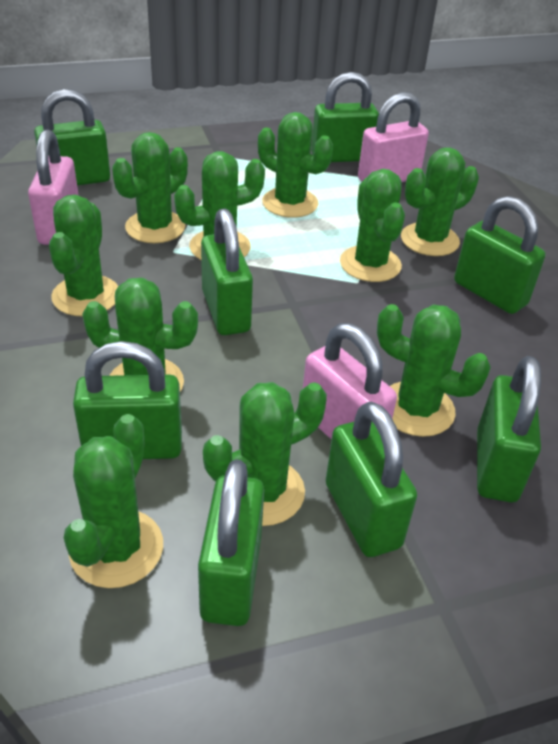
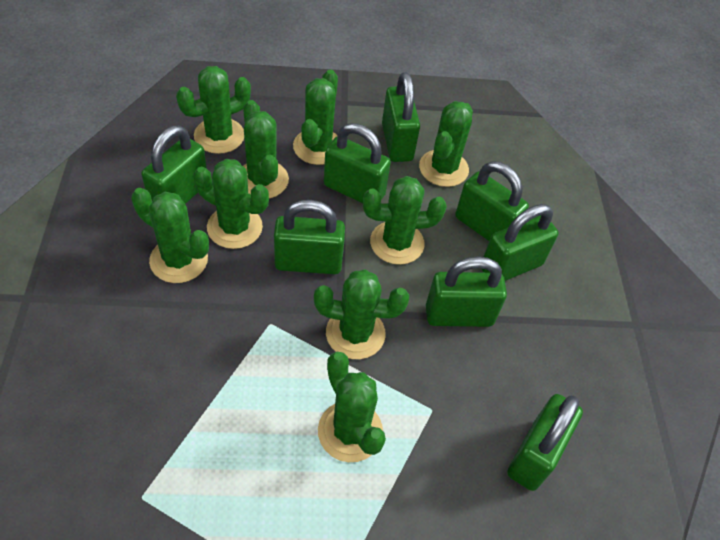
green cactus: 10 -> 9
pink padlock: 3 -> 0

